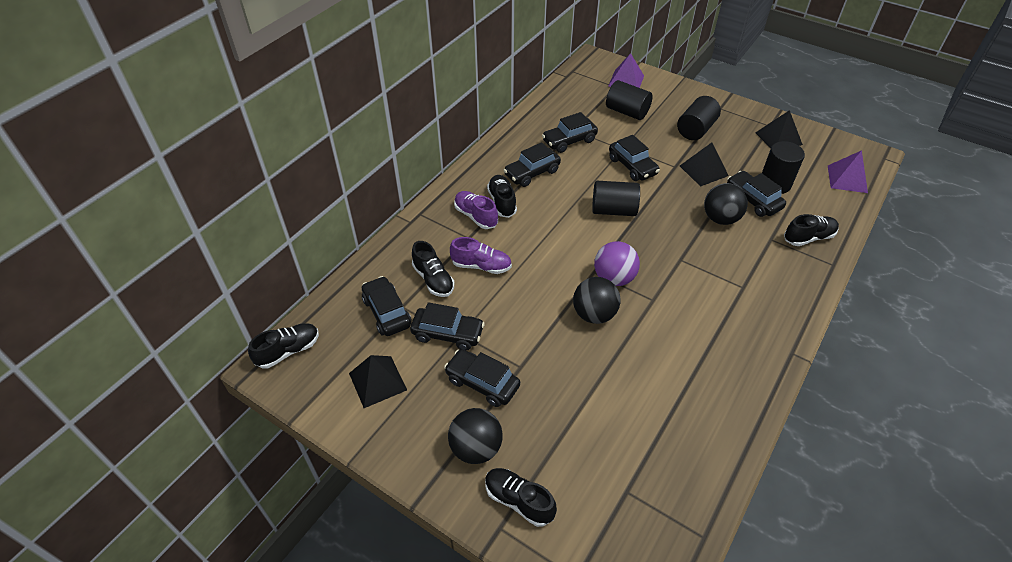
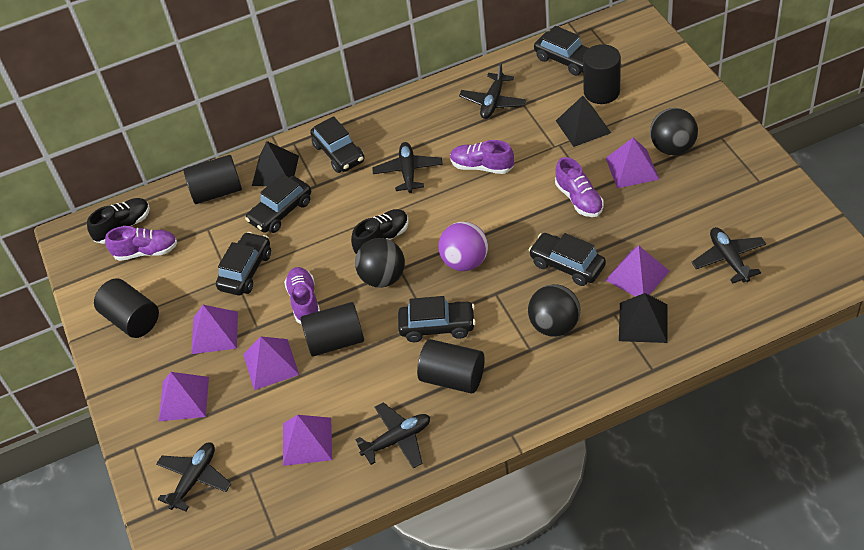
black car: 7 -> 6
black cylinder: 4 -> 5
black plane: 0 -> 5
black shoe: 5 -> 2
purple pyramid: 2 -> 6
purple shoe: 2 -> 4

